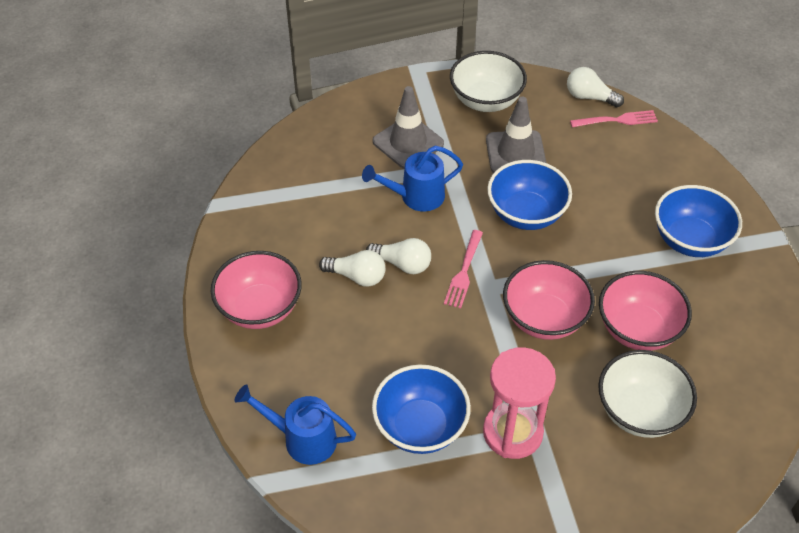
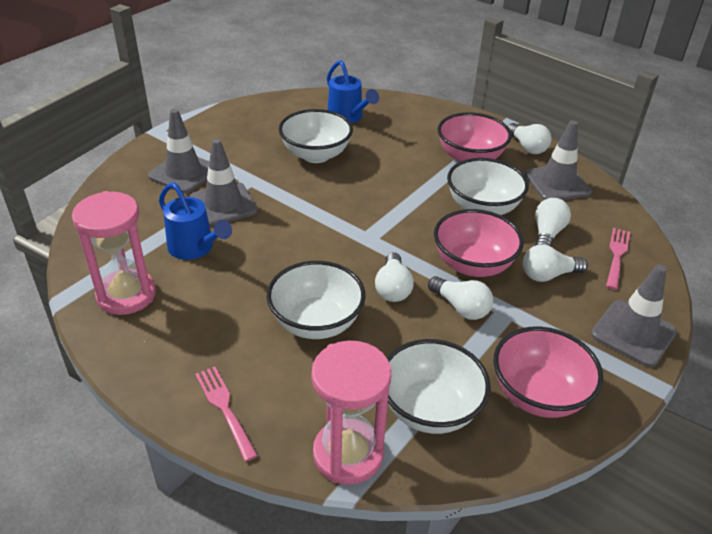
blue bowl: 3 -> 0
grey traffic cone: 2 -> 4
pink hourglass: 1 -> 2
white bowl: 2 -> 4
white light bulb: 3 -> 5

